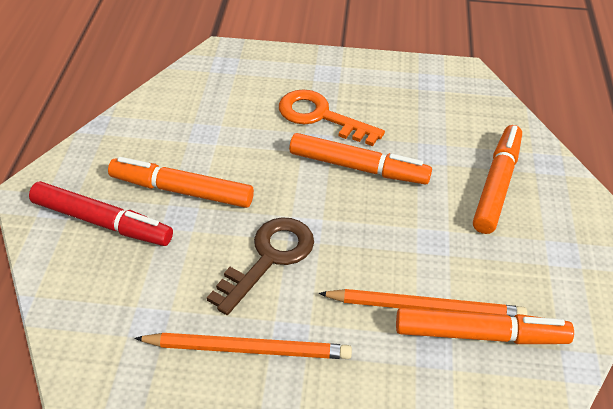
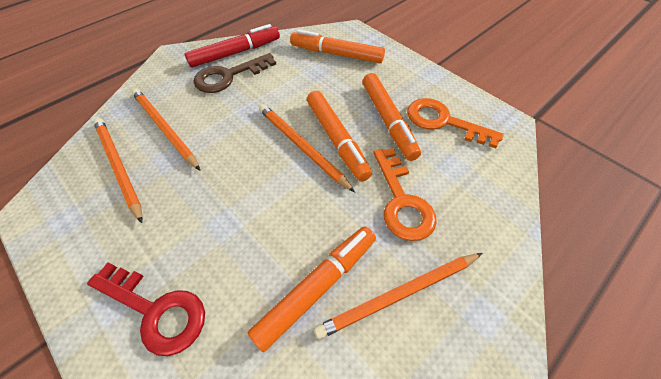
orange key: 1 -> 2
orange pencil: 2 -> 4
red key: 0 -> 1

